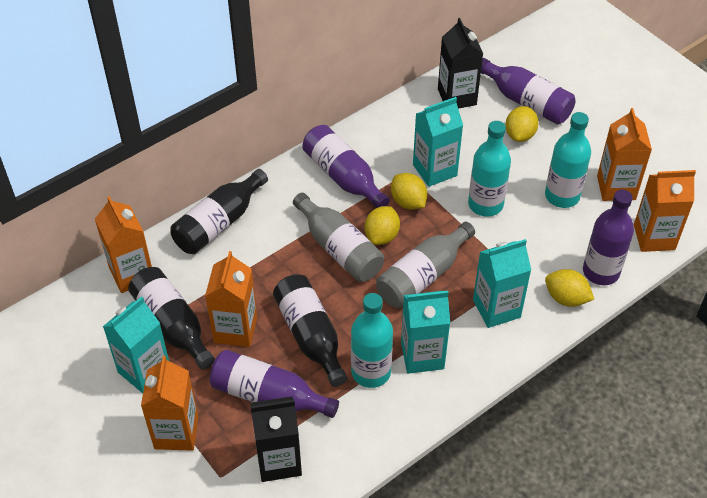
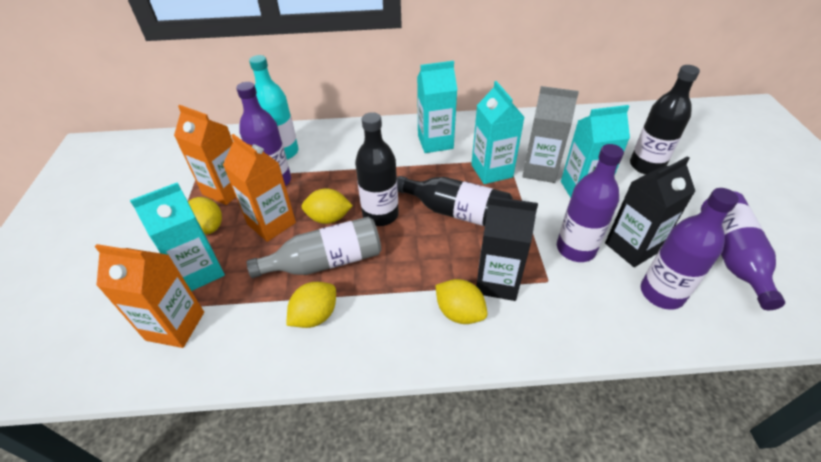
grey bottle: 2 -> 1
grey carton: 0 -> 1
orange carton: 5 -> 3
turquoise bottle: 3 -> 1

